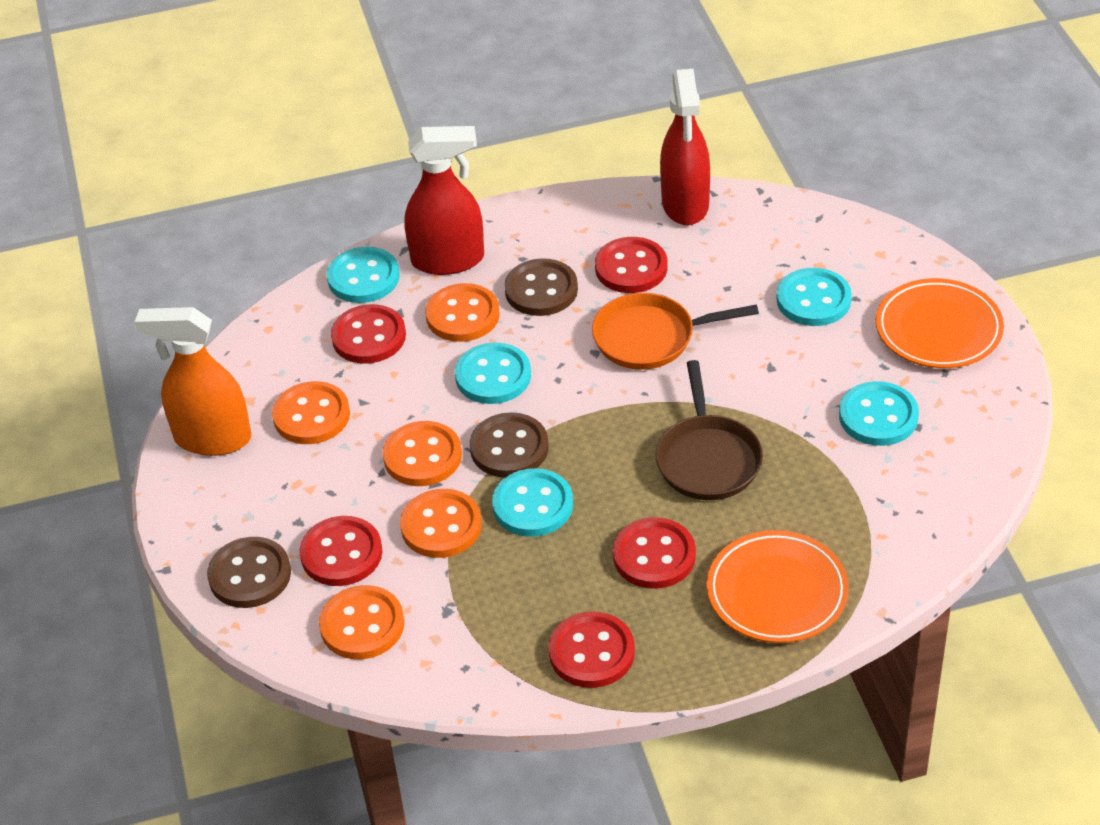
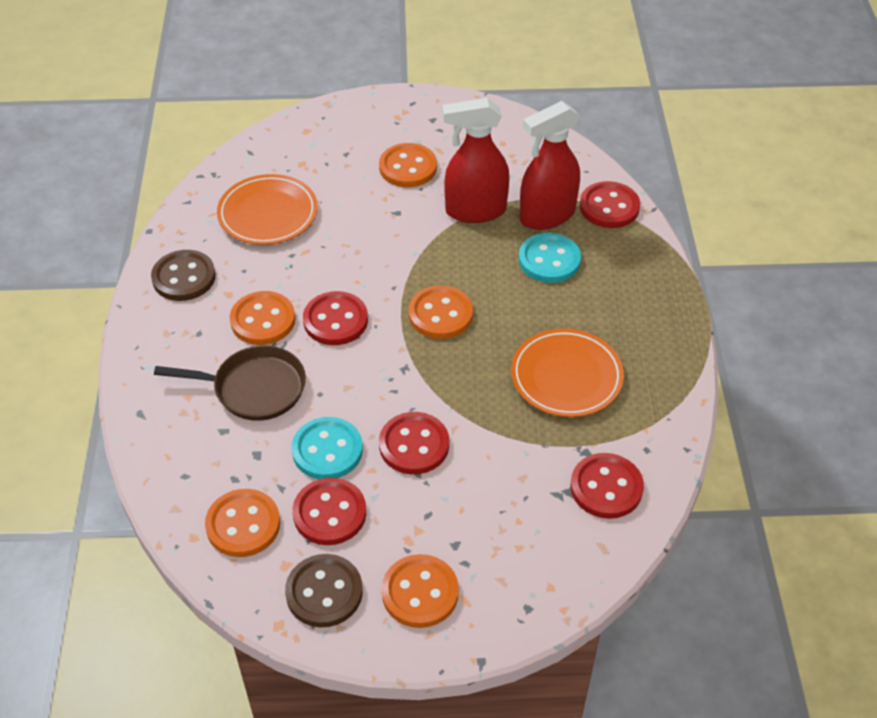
brown button: 3 -> 2
orange pan: 1 -> 0
orange spray bottle: 1 -> 0
turquoise button: 5 -> 2

